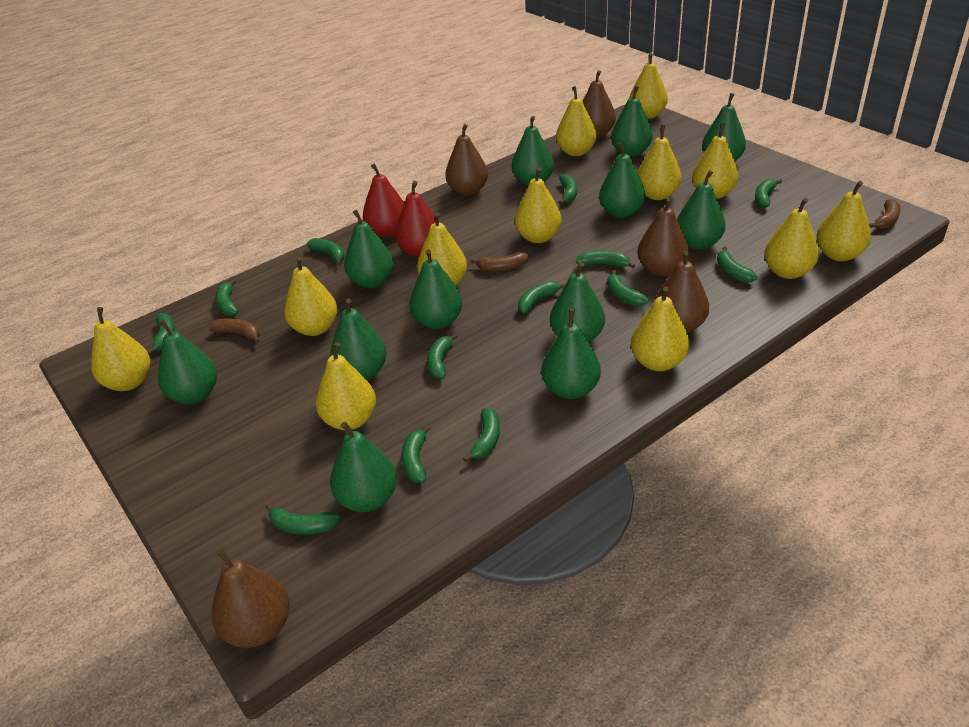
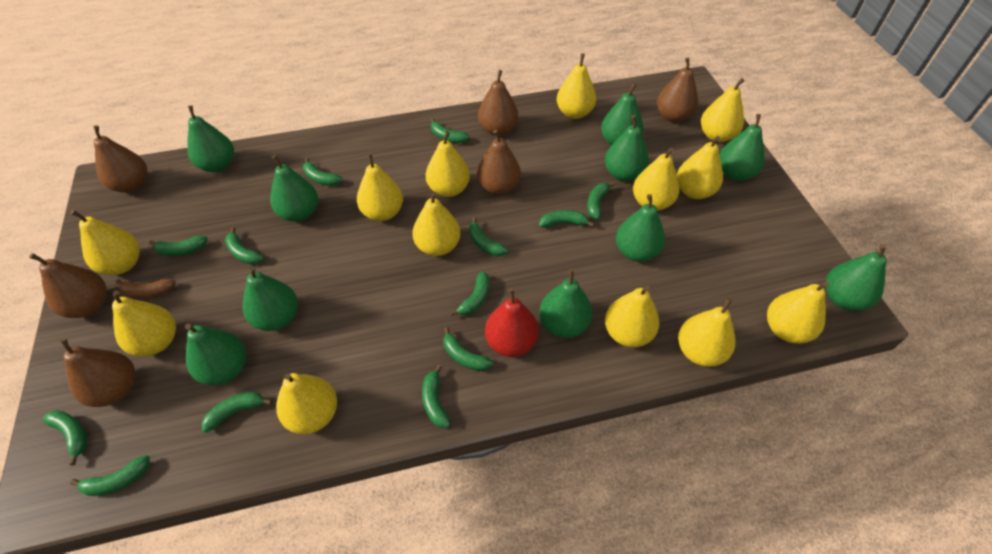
brown banana: 3 -> 1
brown pear: 5 -> 6
green pear: 12 -> 10
red pear: 2 -> 1
yellow pear: 12 -> 13

